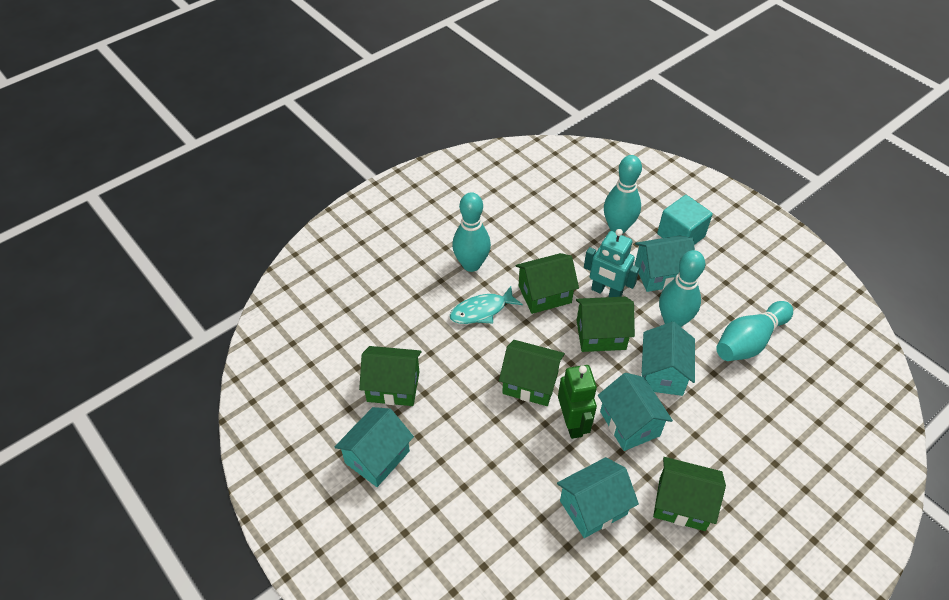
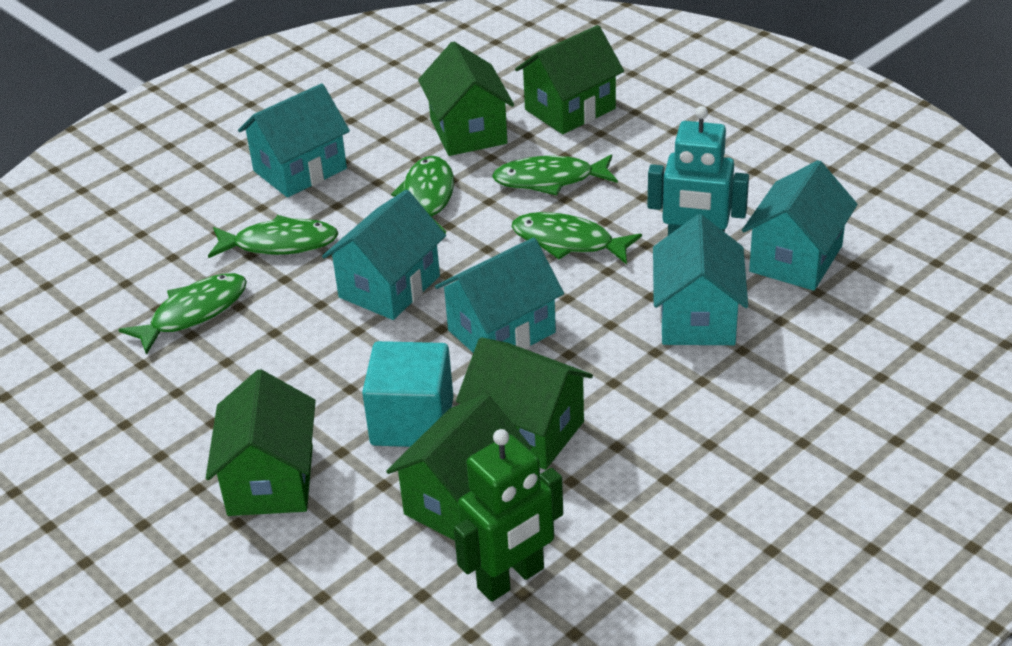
green fish: 0 -> 5
turquoise bowling pin: 4 -> 0
turquoise fish: 1 -> 0

